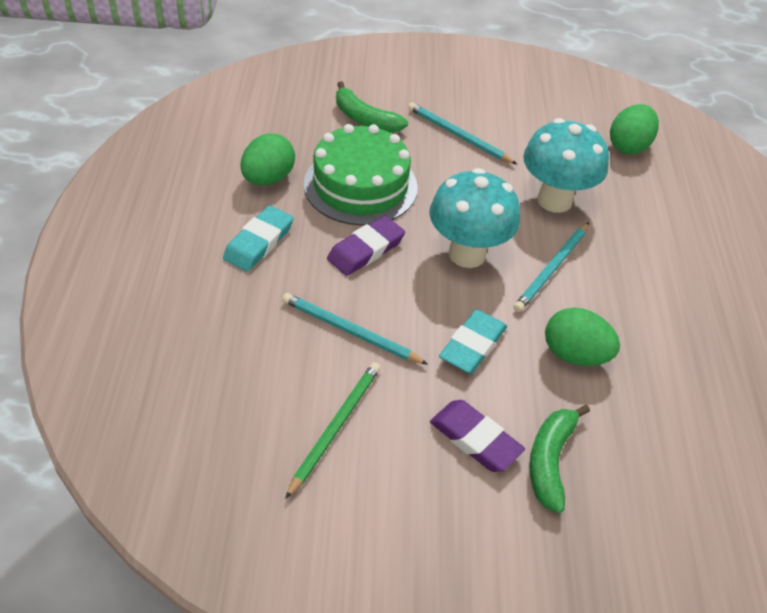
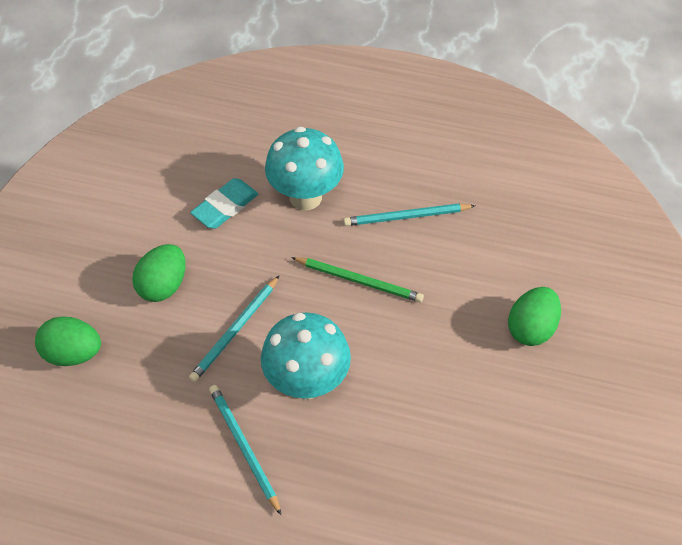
green banana: 2 -> 0
green cake: 1 -> 0
purple eraser: 2 -> 0
turquoise eraser: 2 -> 1

